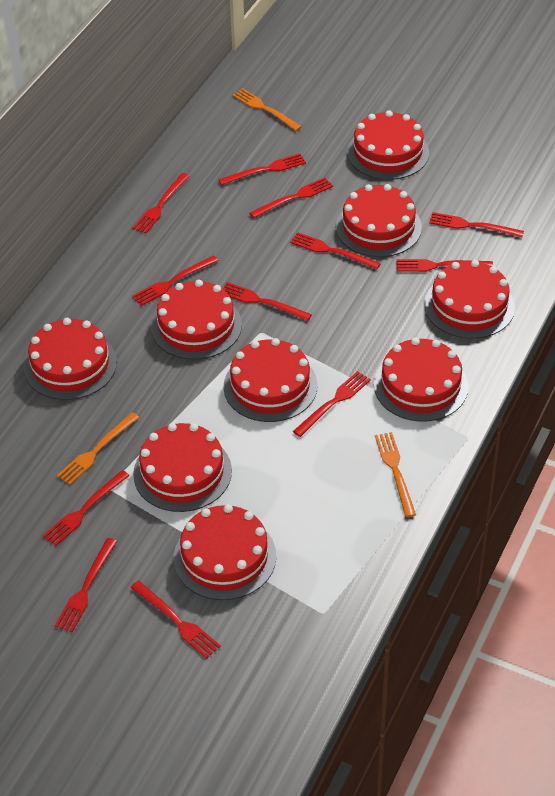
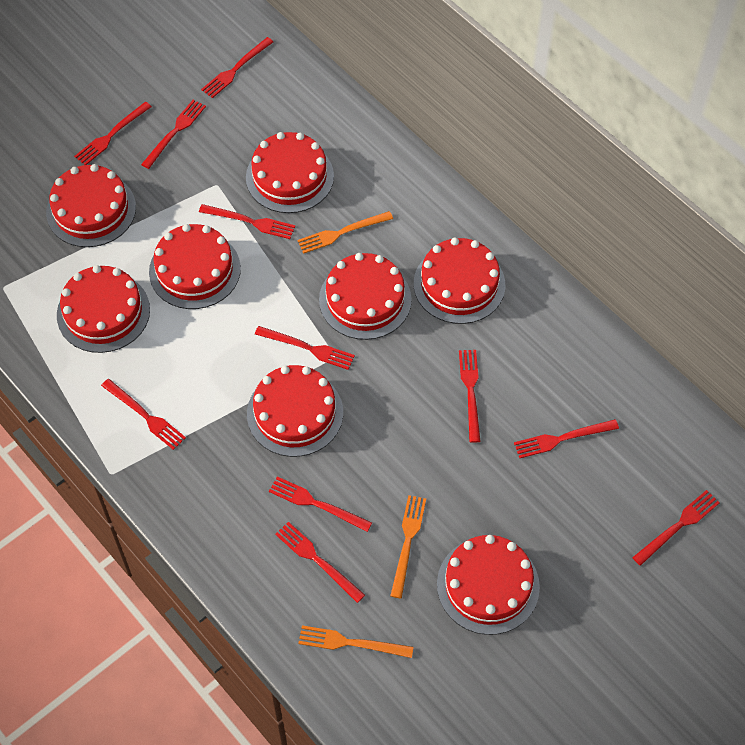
red cake: 9 -> 8
red fork: 12 -> 11

